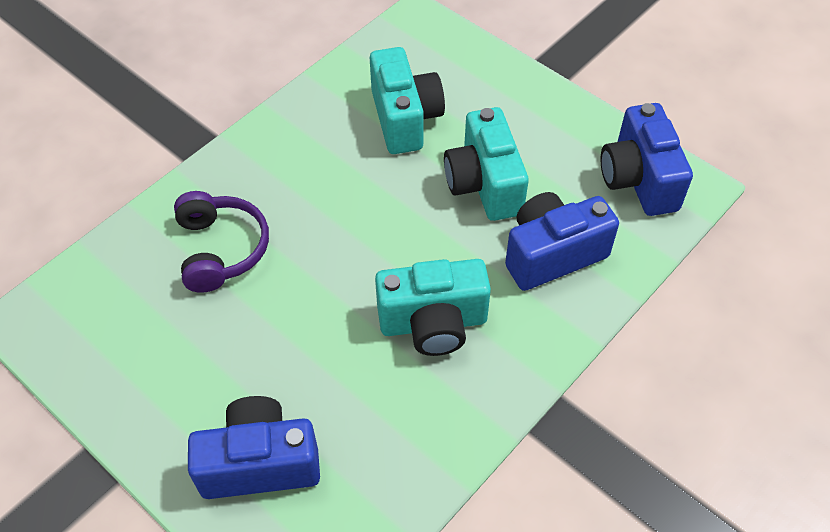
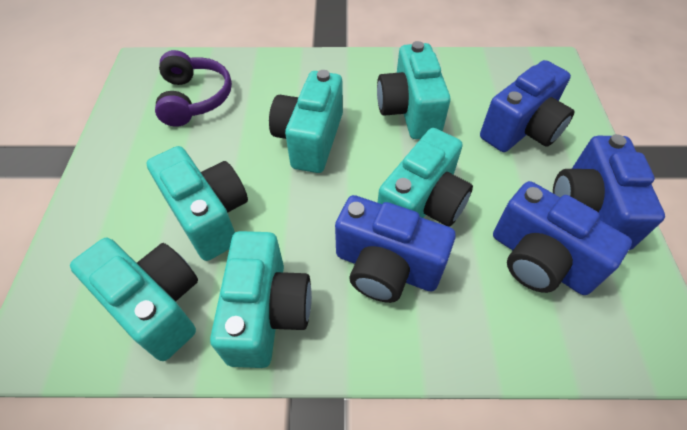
blue camera: 3 -> 4
turquoise camera: 3 -> 6

